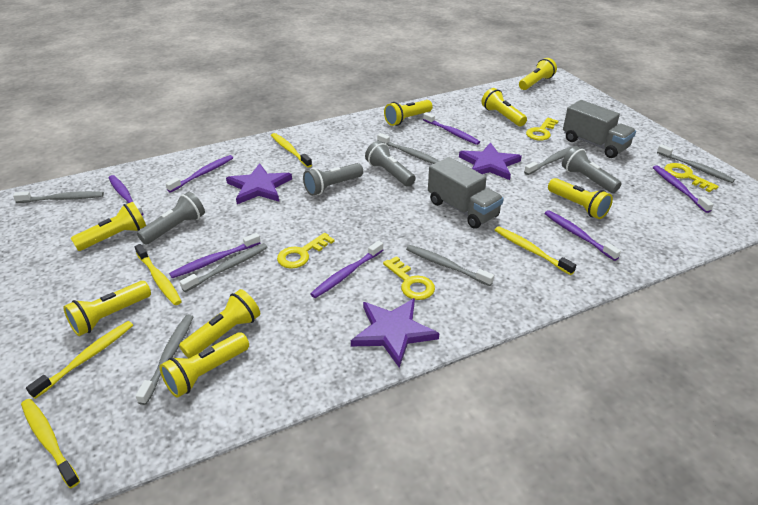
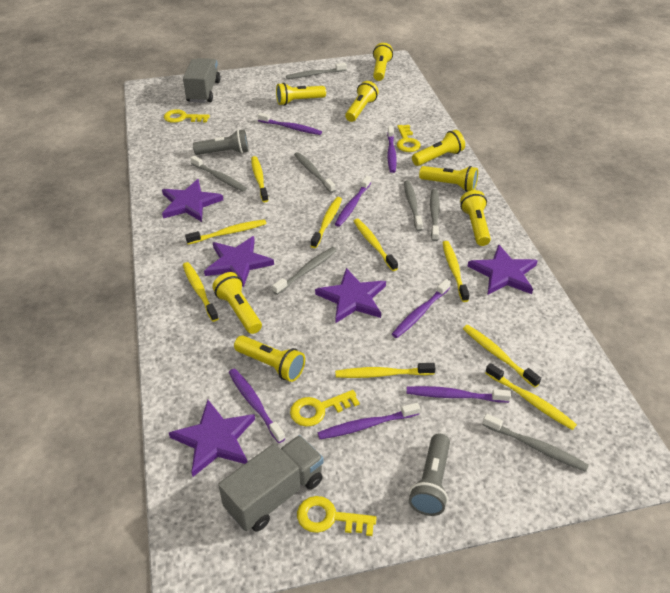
grey flashlight: 4 -> 2
purple star: 3 -> 5
yellow toothbrush: 5 -> 9

